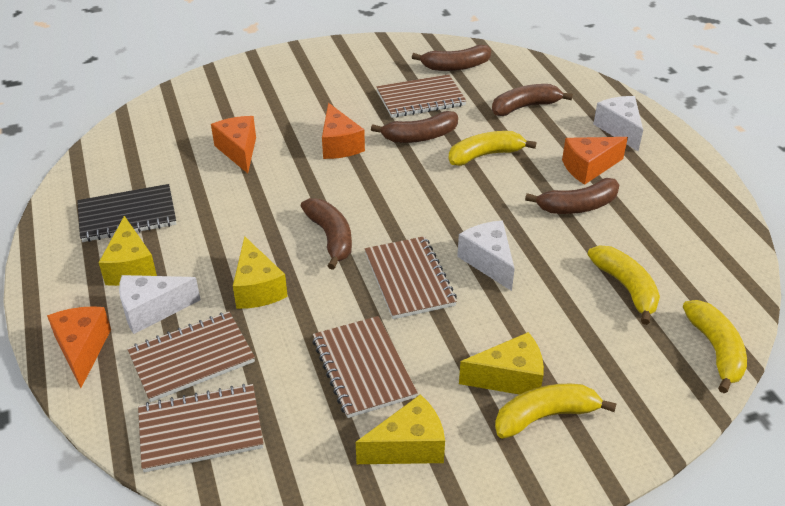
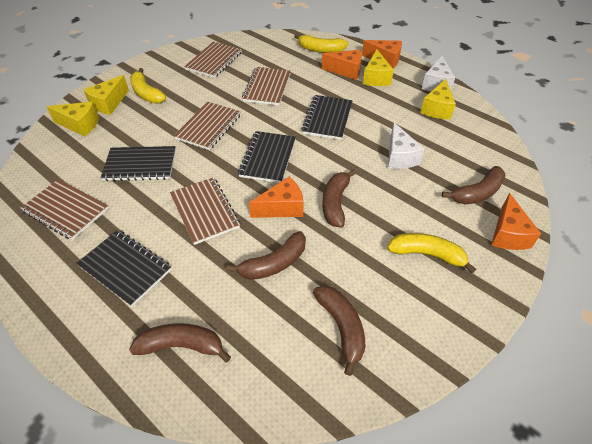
black notebook: 1 -> 4
white cheese: 3 -> 2
yellow banana: 4 -> 3

